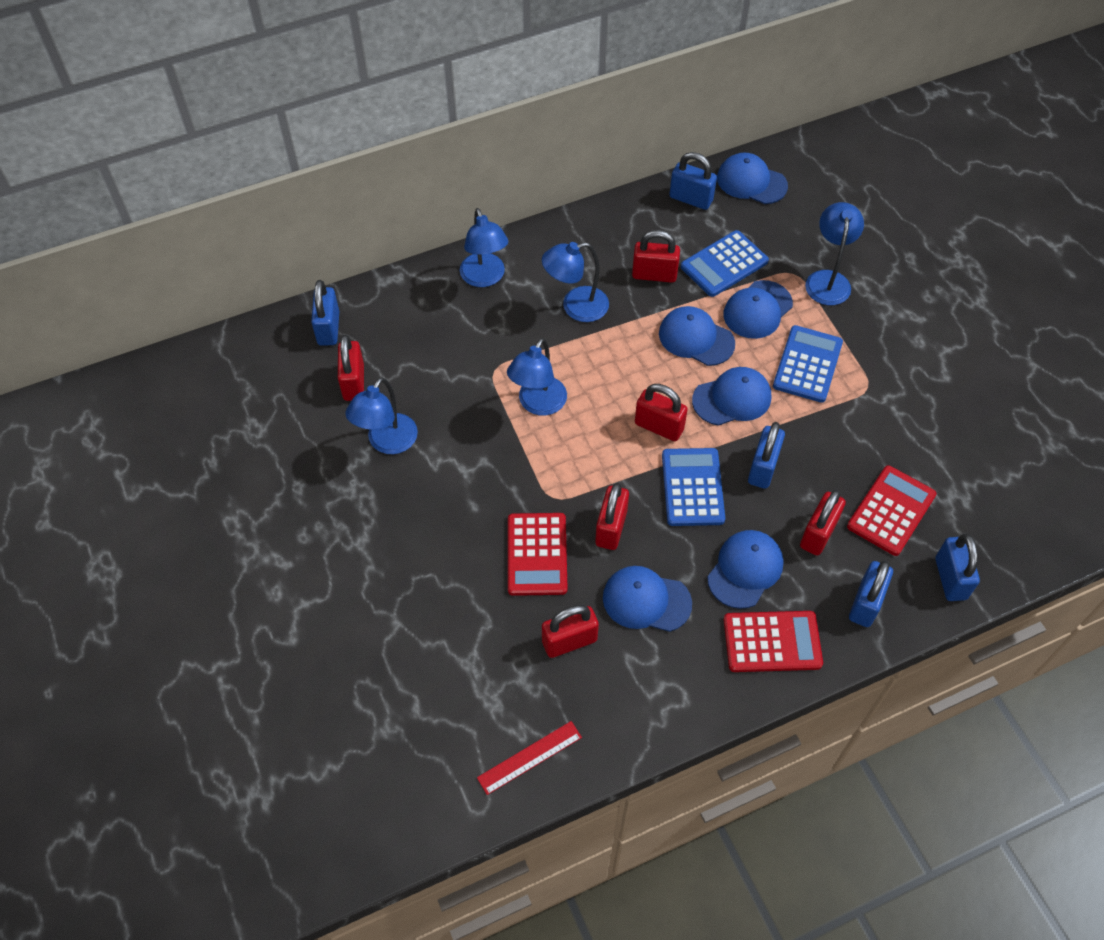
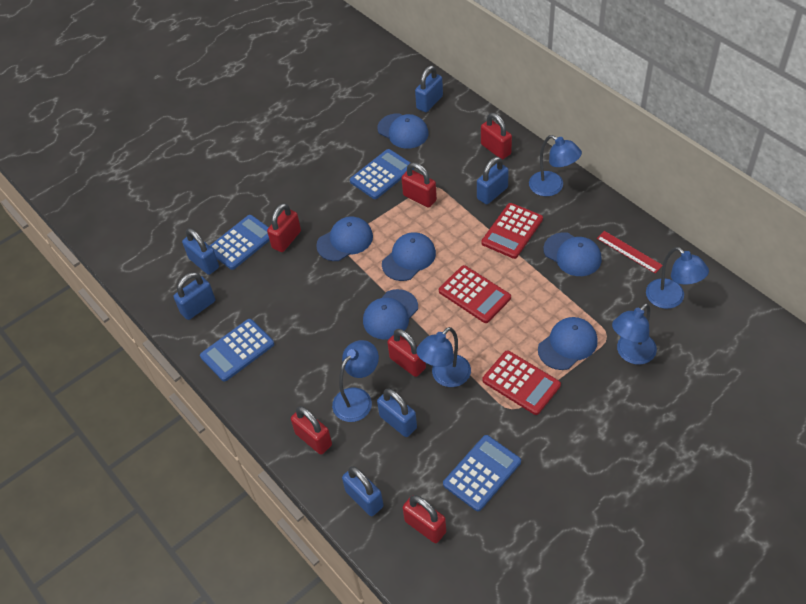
blue calculator: 3 -> 4
blue padlock: 5 -> 6

